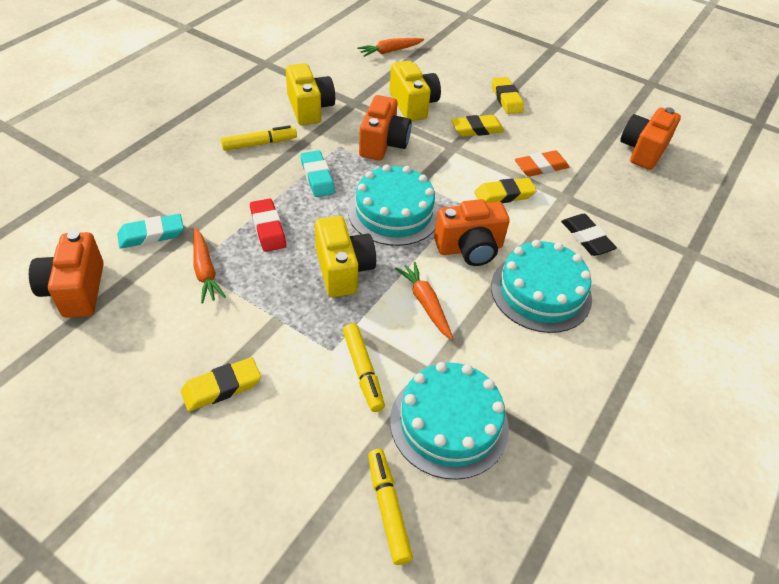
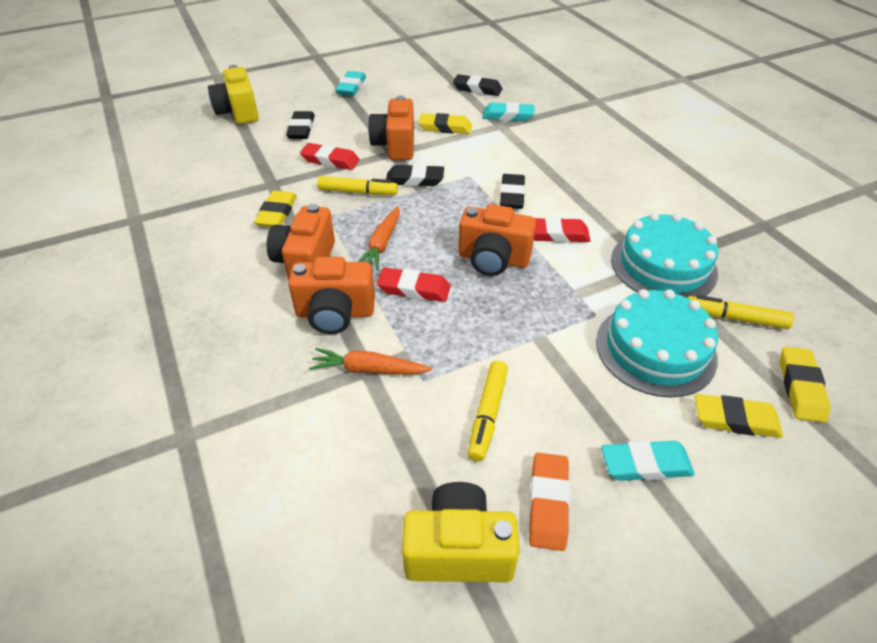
black eraser: 1 -> 4
orange carrot: 3 -> 2
red eraser: 1 -> 3
turquoise cake: 3 -> 2
turquoise eraser: 2 -> 3
yellow camera: 3 -> 2

